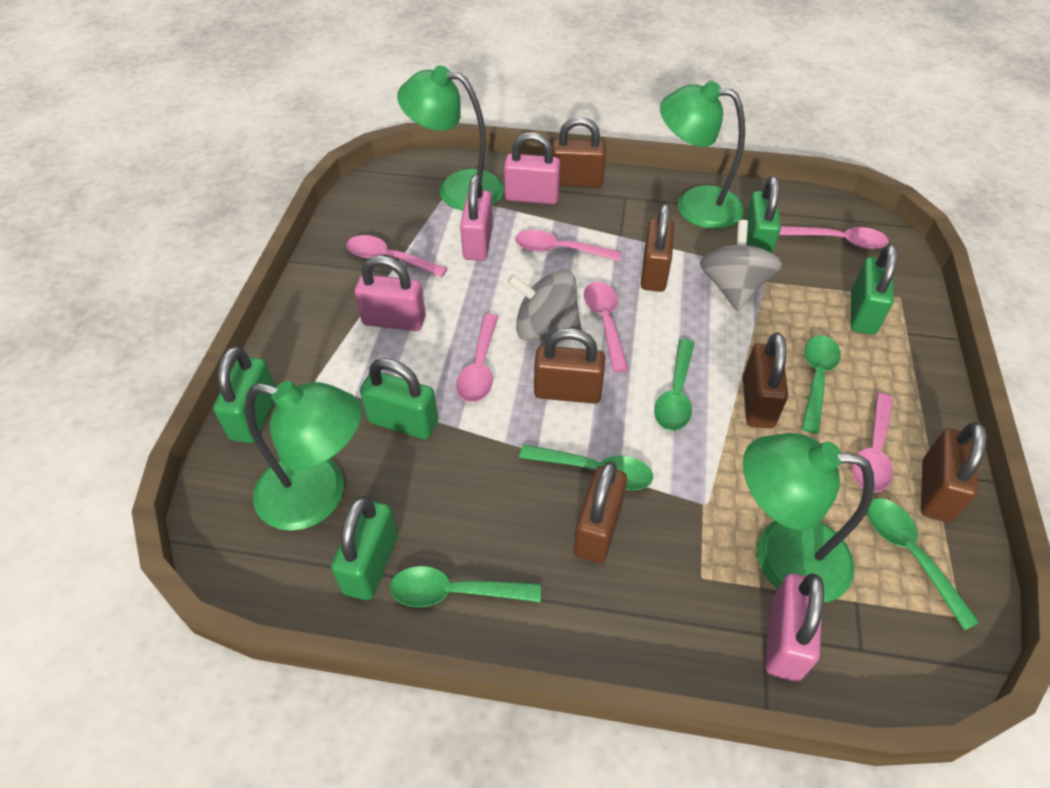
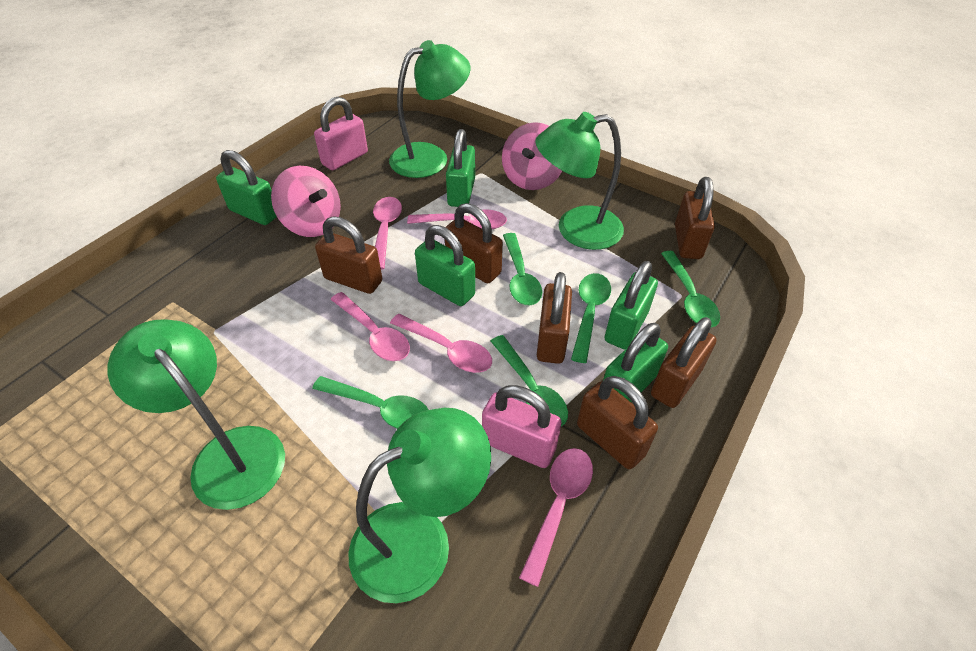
grey spinning top: 2 -> 0
pink padlock: 4 -> 2
pink spinning top: 0 -> 2
pink spoon: 6 -> 5

